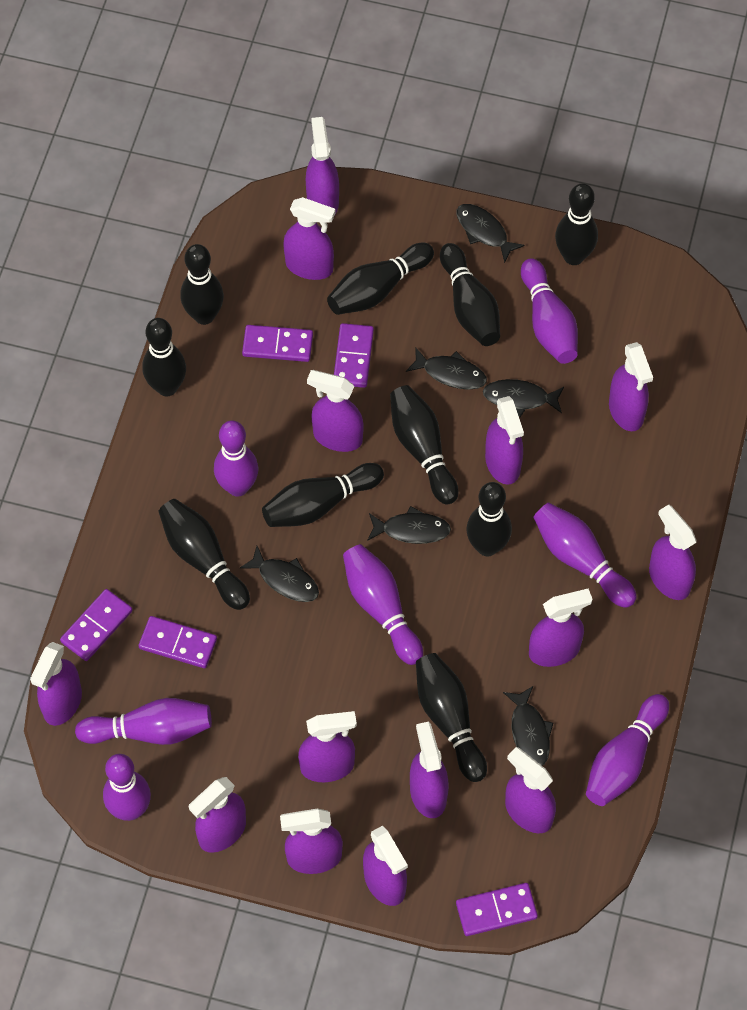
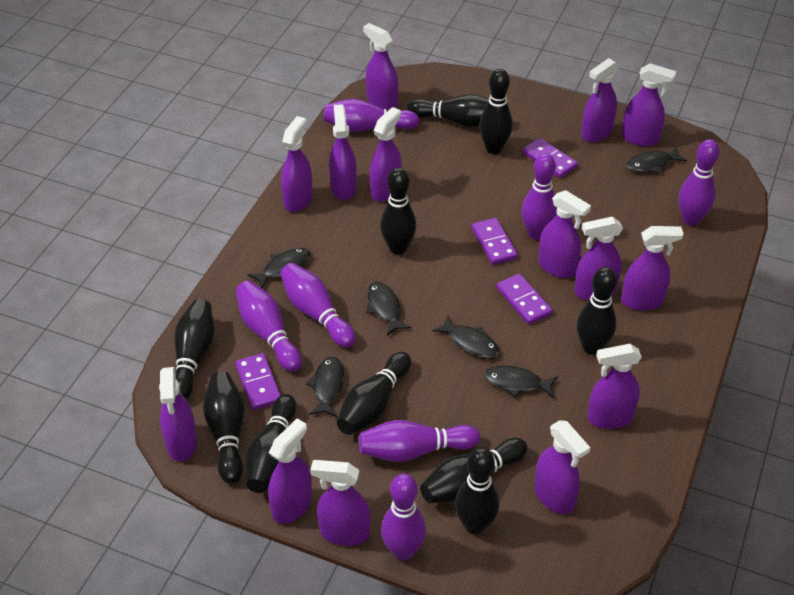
purple domino: 5 -> 4

